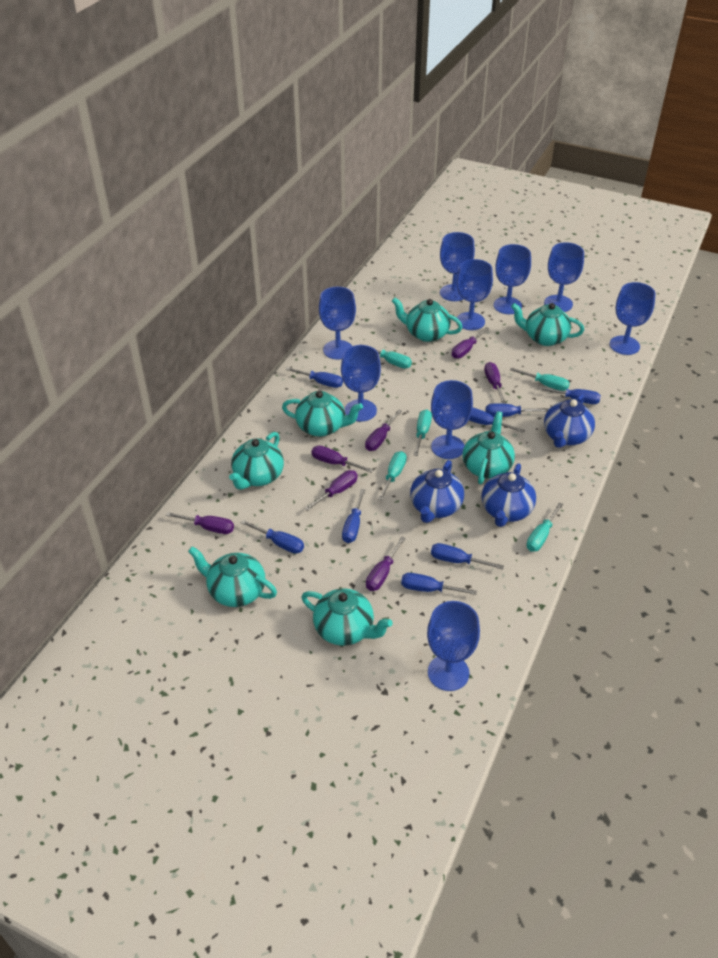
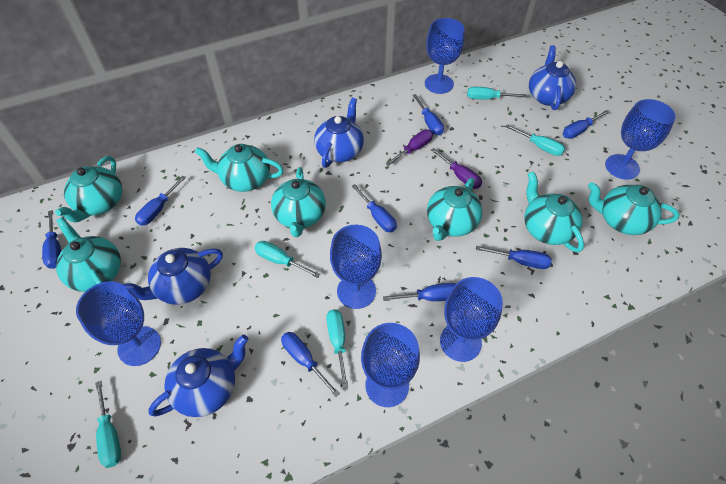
blue goblet: 9 -> 6
blue teapot: 3 -> 4
purple screwdriver: 7 -> 2

